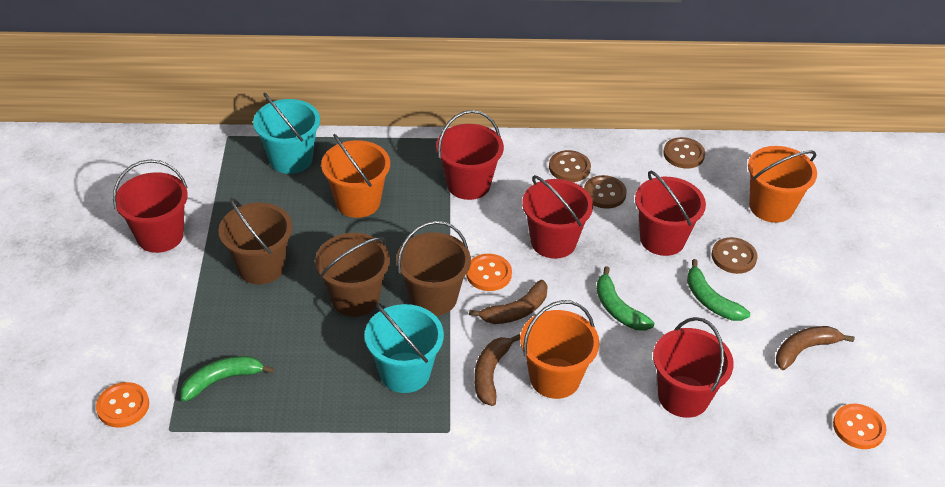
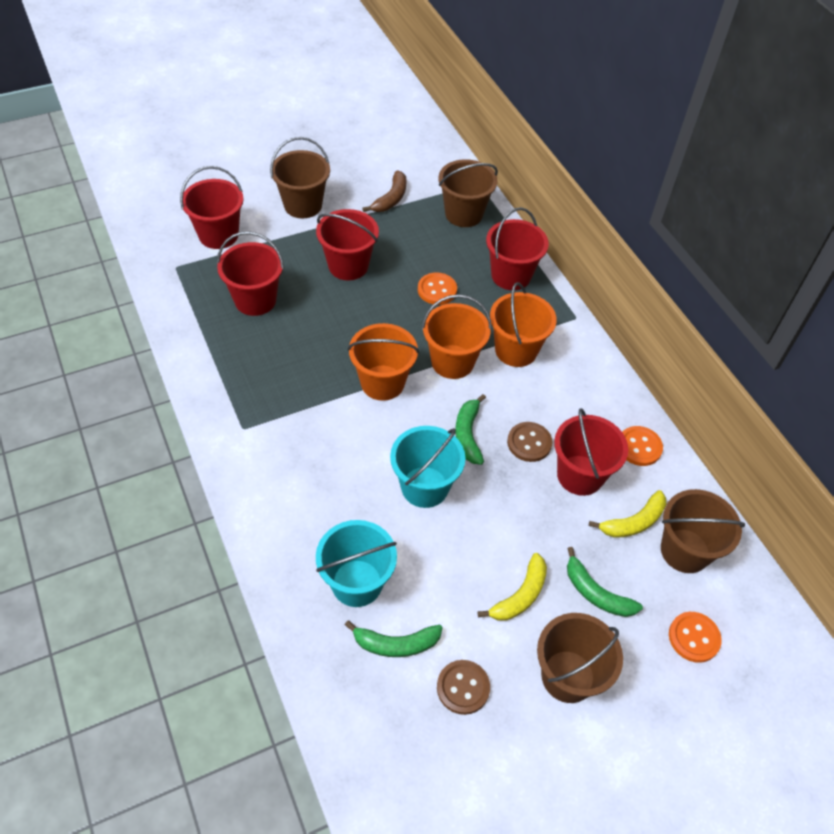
brown banana: 3 -> 1
brown bucket: 3 -> 4
brown button: 4 -> 2
yellow banana: 0 -> 2

